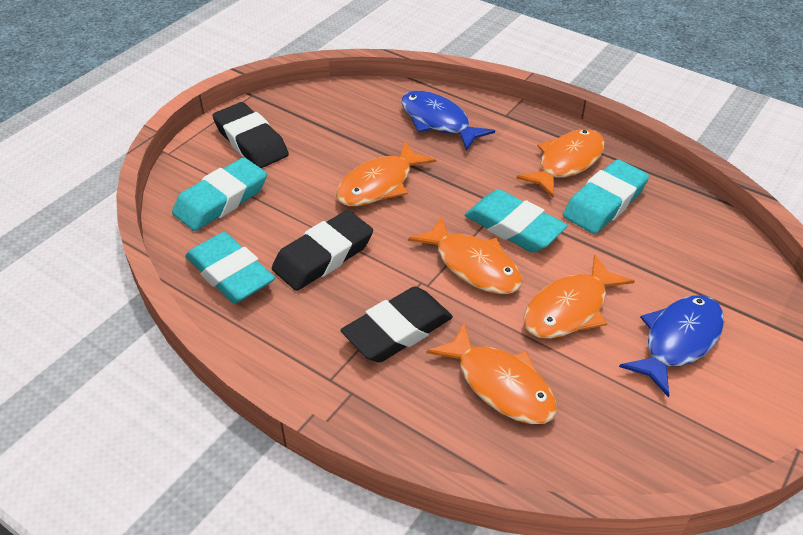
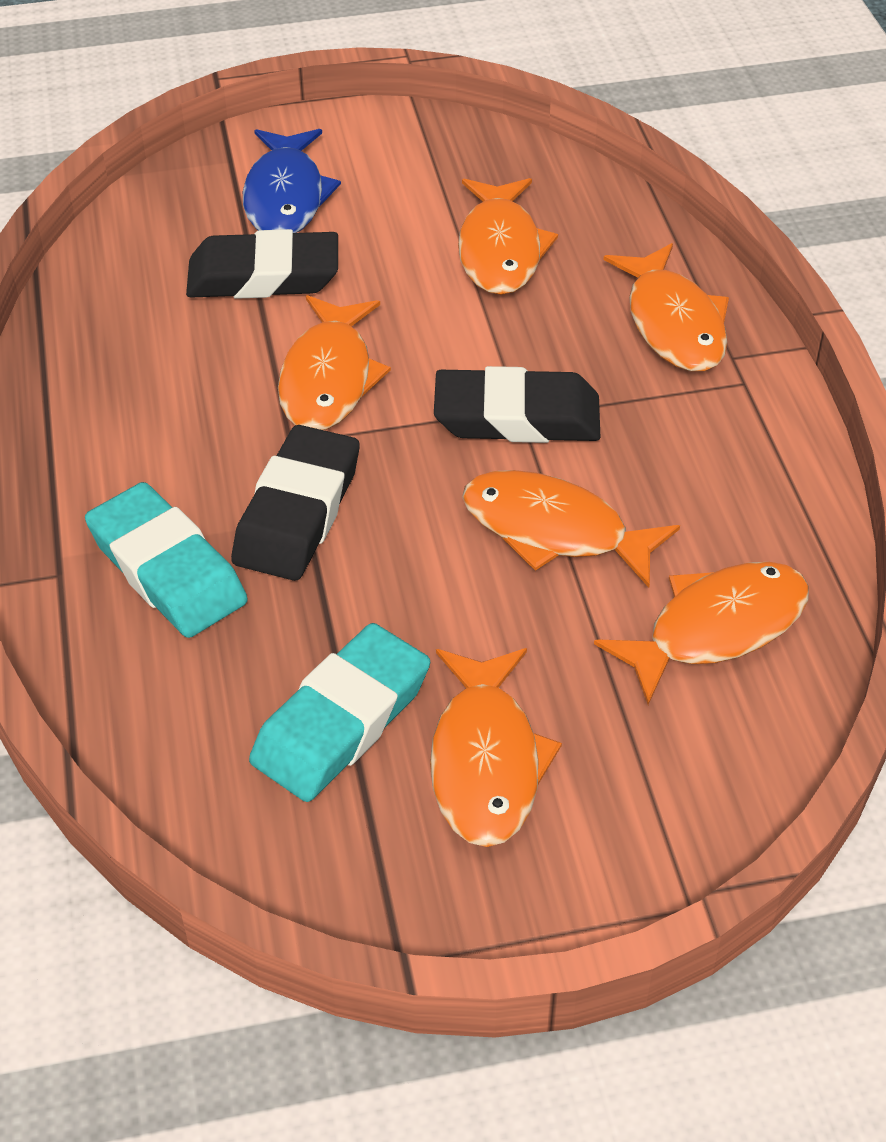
blue fish: 2 -> 1
orange fish: 5 -> 6
turquoise eraser: 4 -> 2

